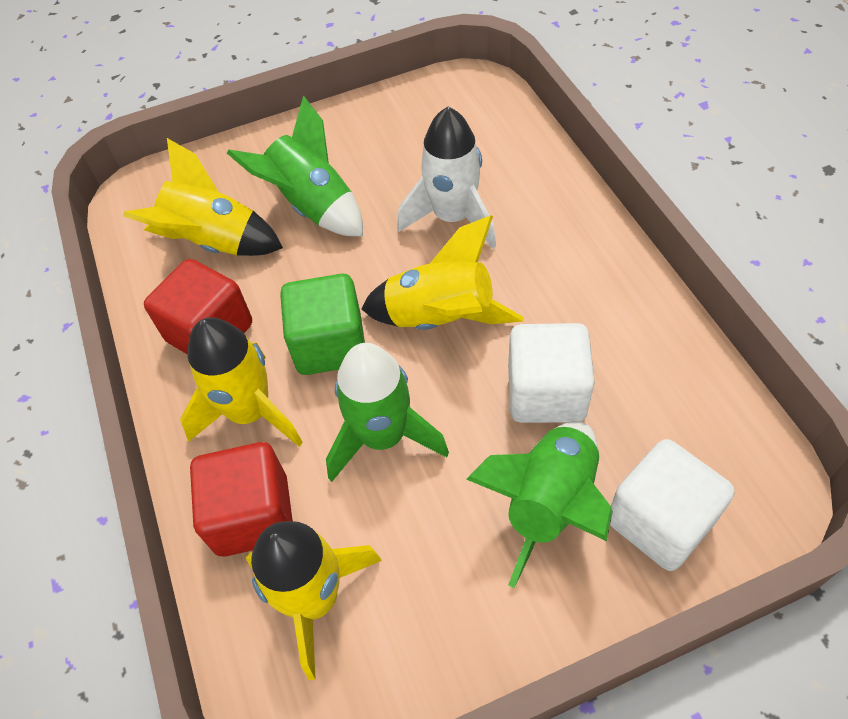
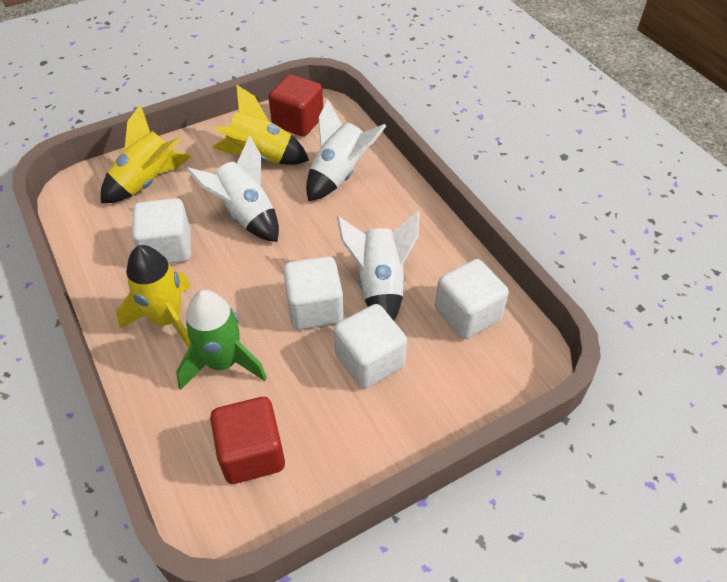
green cube: 1 -> 0
green rocket: 3 -> 1
white cube: 2 -> 4
white rocket: 1 -> 3
yellow rocket: 4 -> 3

